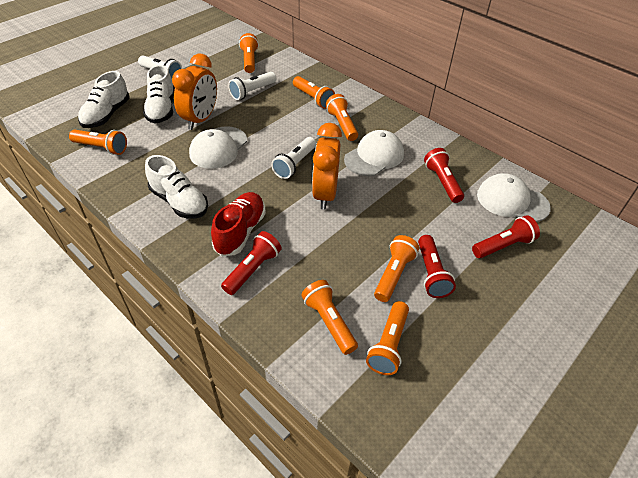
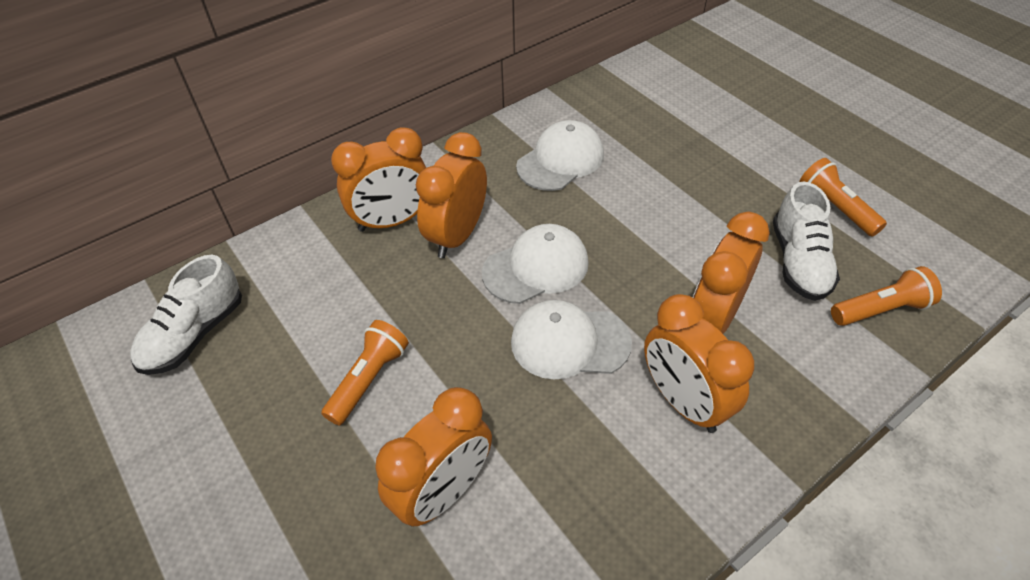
orange clock: 2 -> 5
orange flashlight: 7 -> 3
red flashlight: 4 -> 0
red shoe: 1 -> 0
white flashlight: 3 -> 0
white shoe: 3 -> 2

